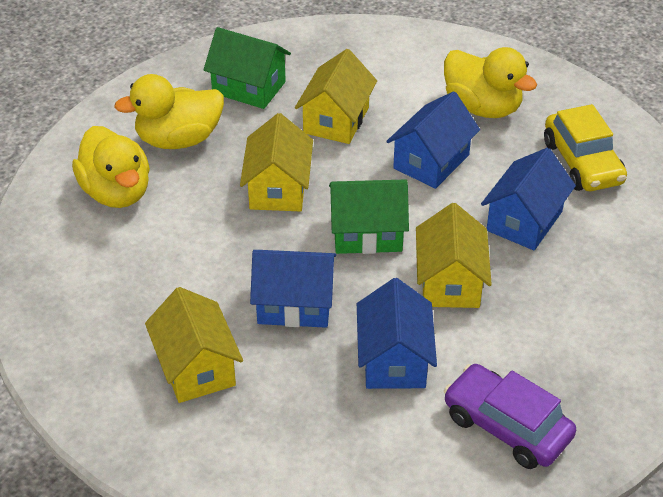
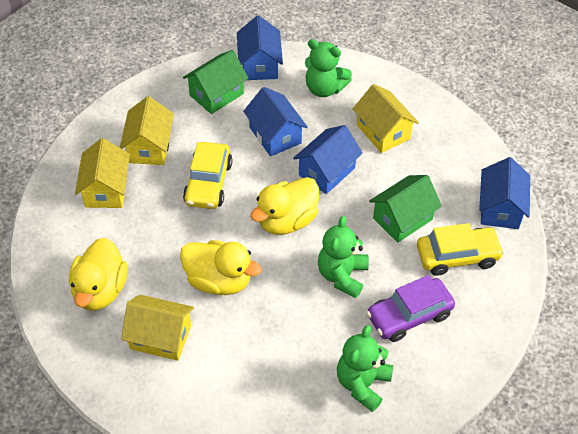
green teddy bear: 0 -> 3
yellow car: 1 -> 2

